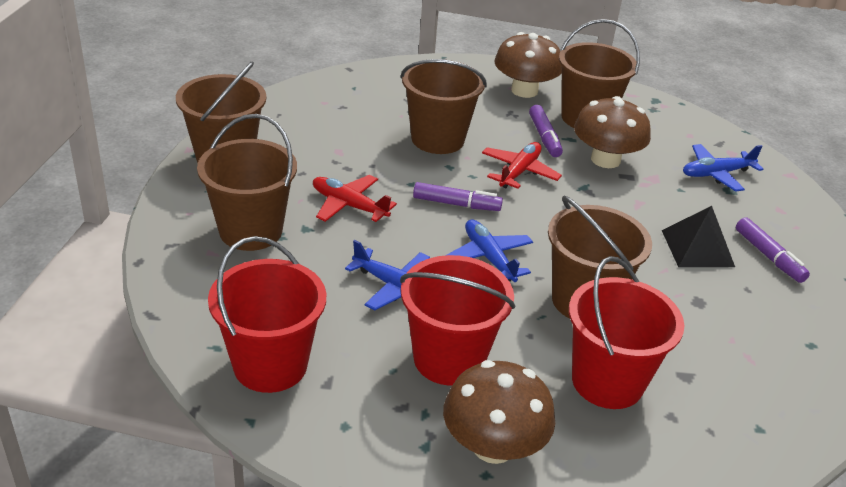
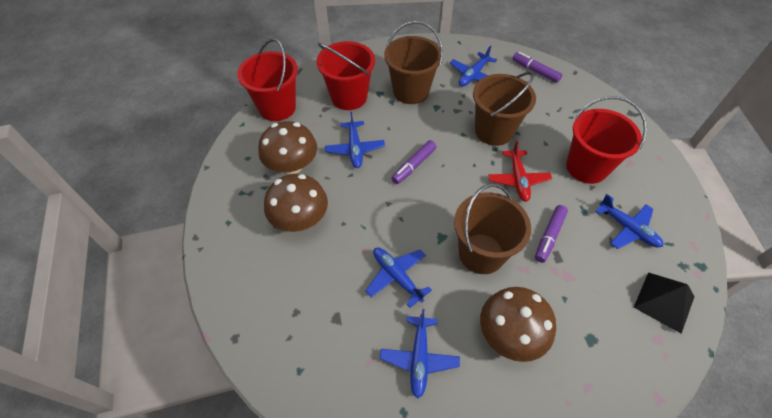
blue plane: 3 -> 5
brown bucket: 5 -> 3
red plane: 2 -> 1

